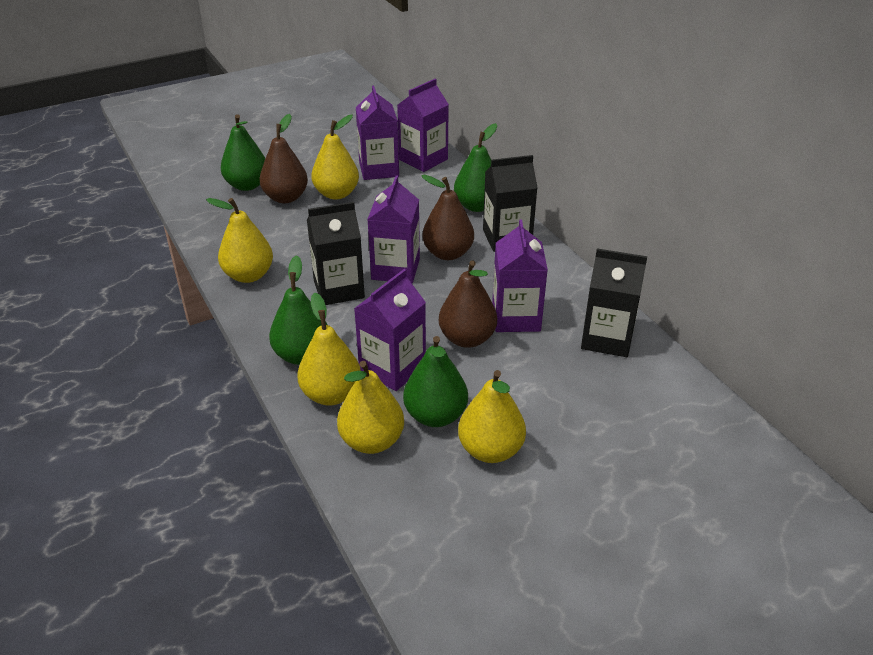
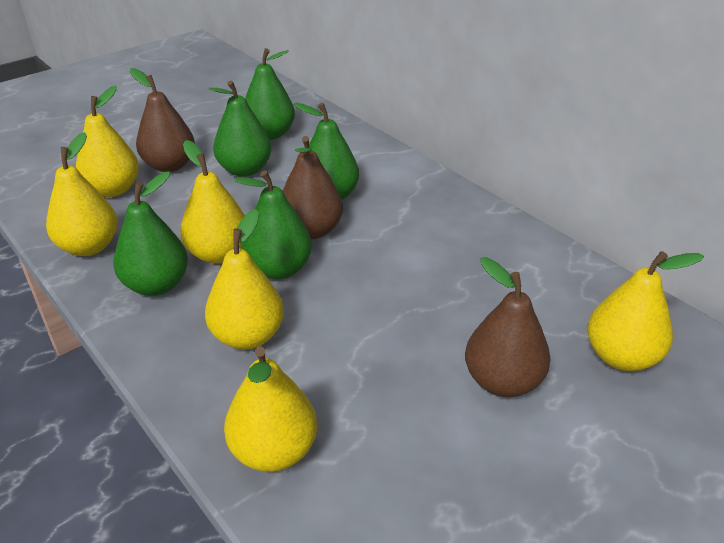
black carton: 3 -> 0
green pear: 4 -> 5
purple carton: 5 -> 0
yellow pear: 5 -> 6

